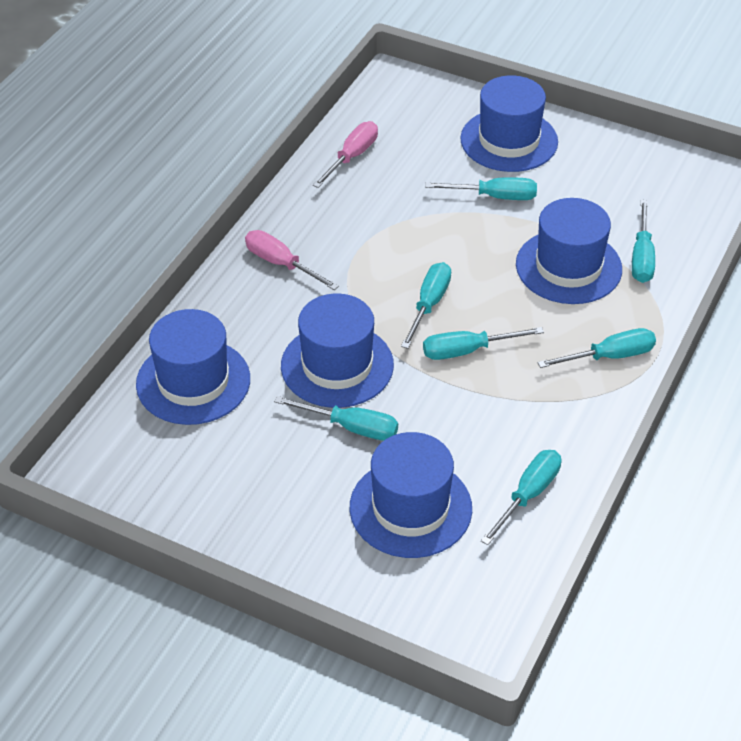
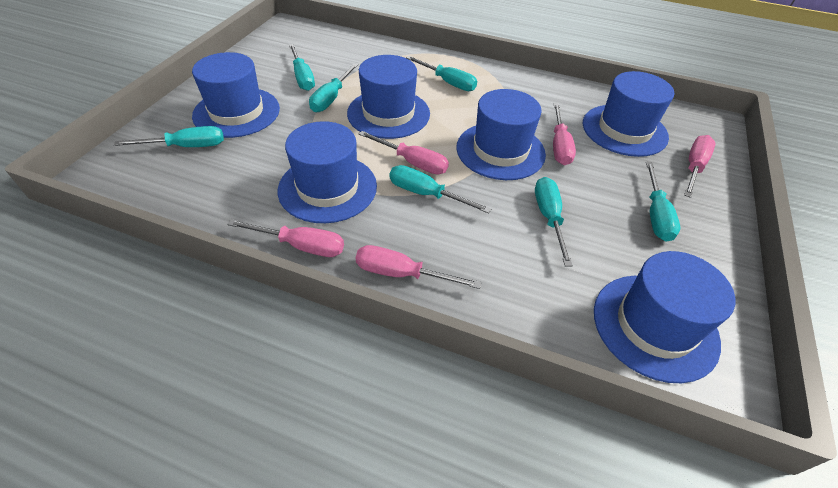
blue hat: 5 -> 6
pink screwdriver: 2 -> 5

